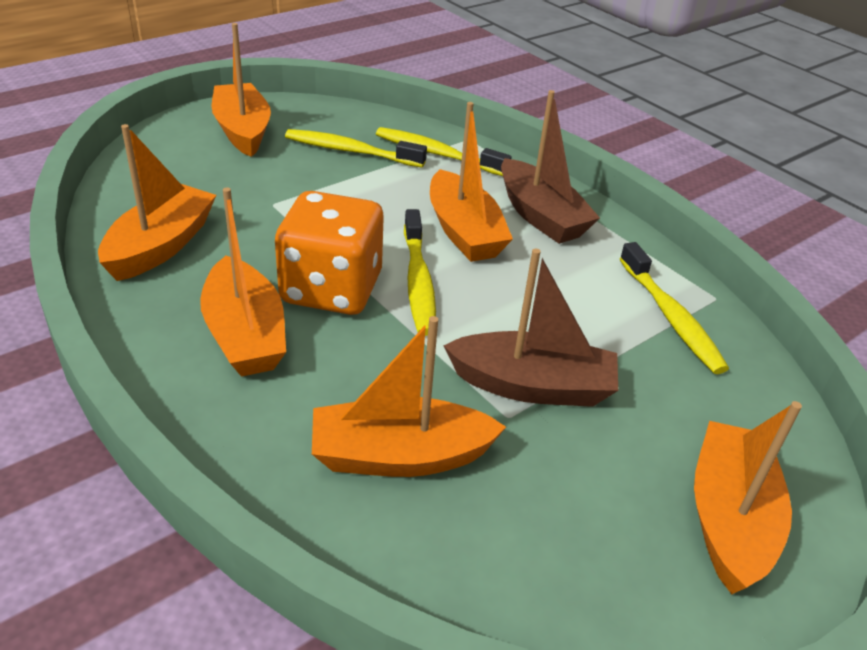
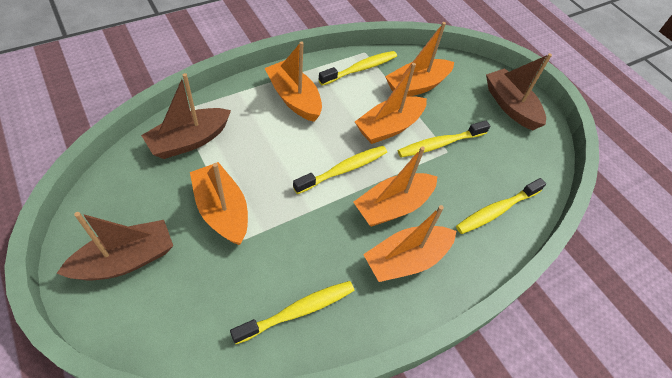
brown boat: 2 -> 3
orange dice: 1 -> 0
yellow toothbrush: 4 -> 5

